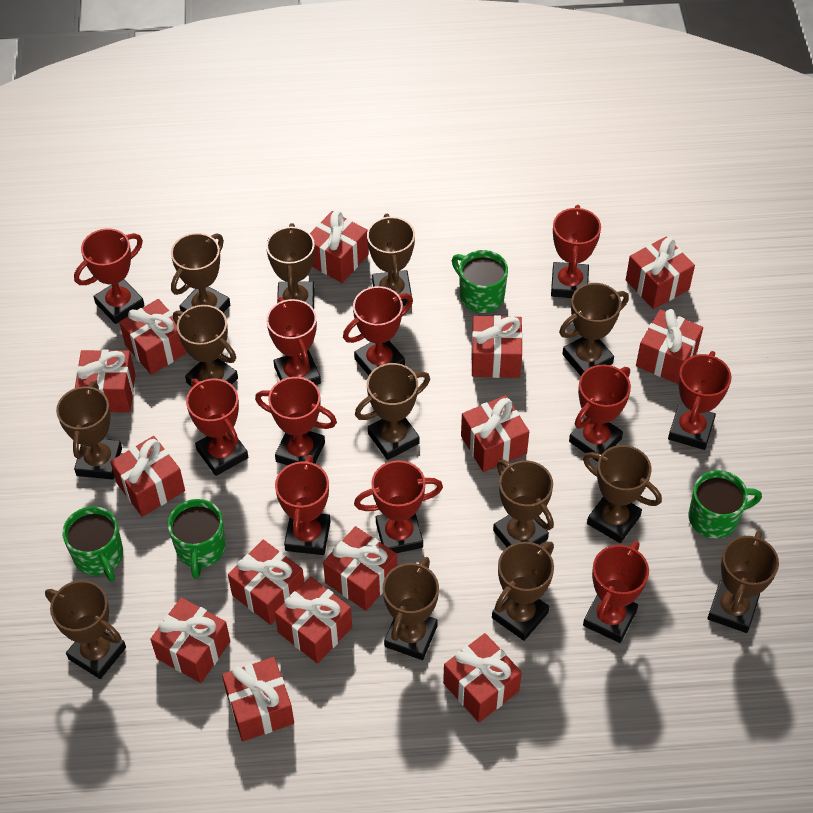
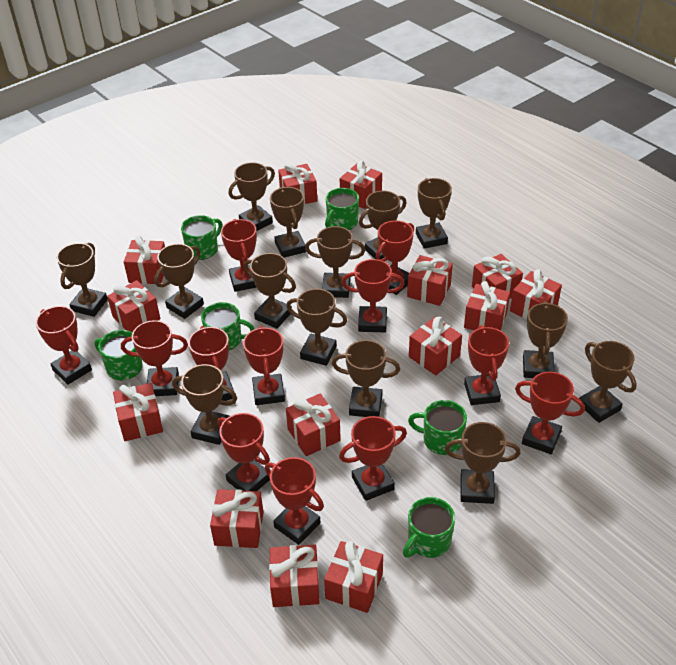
brown trophy: 13 -> 14
green mug: 4 -> 6
red trophy: 11 -> 12

